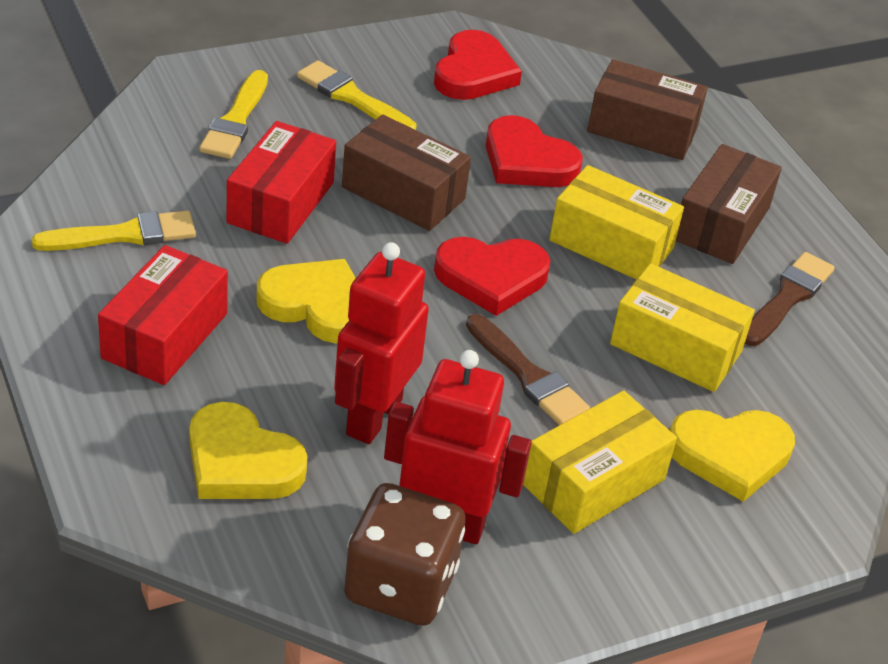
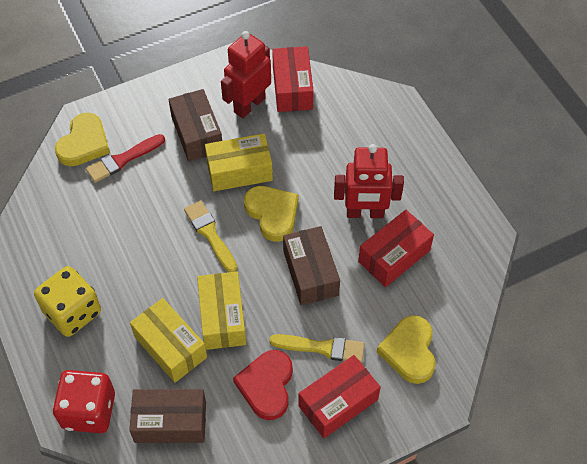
brown brush: 2 -> 0
brown dice: 1 -> 0
red box: 2 -> 3
red brush: 0 -> 1
red dice: 0 -> 1
red heart: 3 -> 1
yellow brush: 3 -> 2
yellow dice: 0 -> 1

